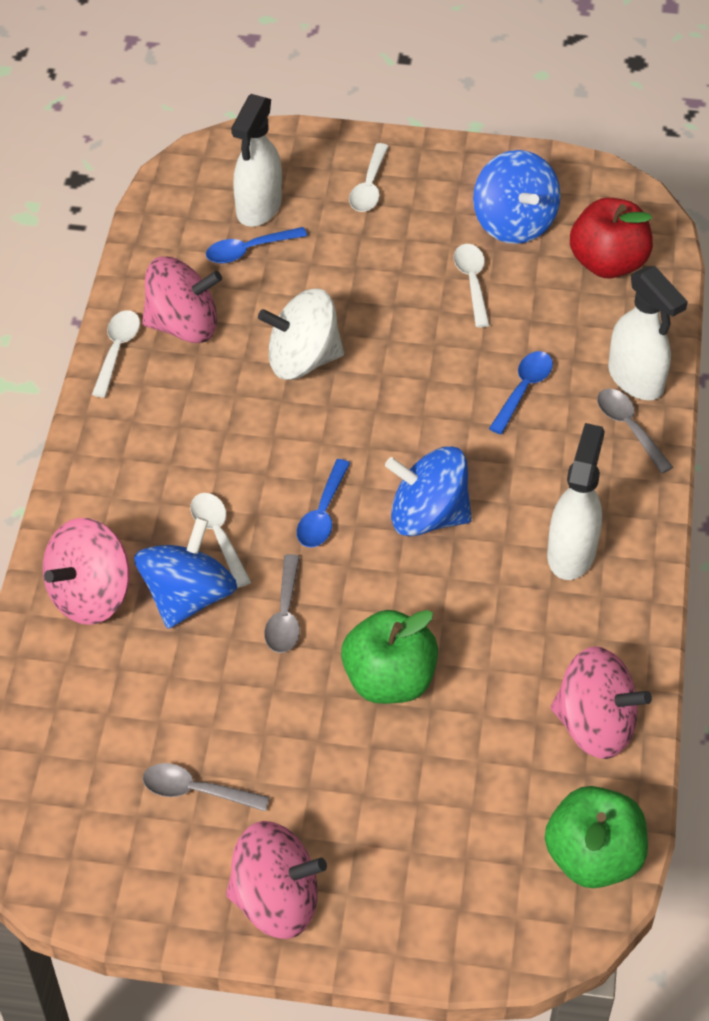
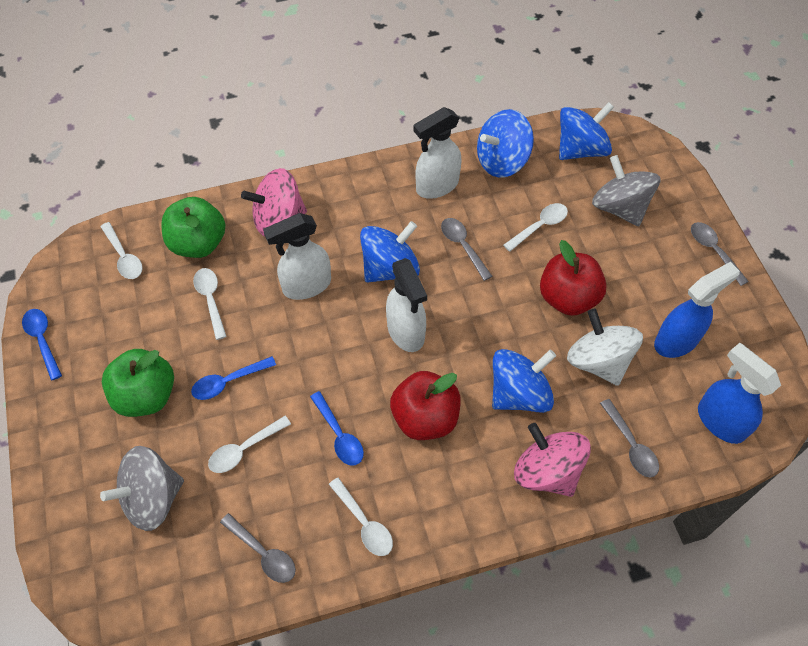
blue spinning top: 3 -> 4
blue spray bottle: 0 -> 2
grey spinning top: 0 -> 2
grey spoon: 3 -> 4
pink spinning top: 4 -> 2
red apple: 1 -> 2
white spoon: 4 -> 5

